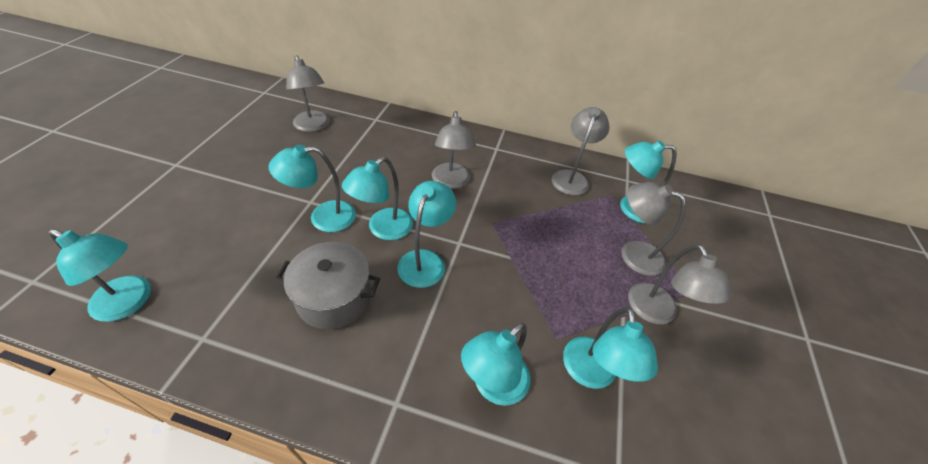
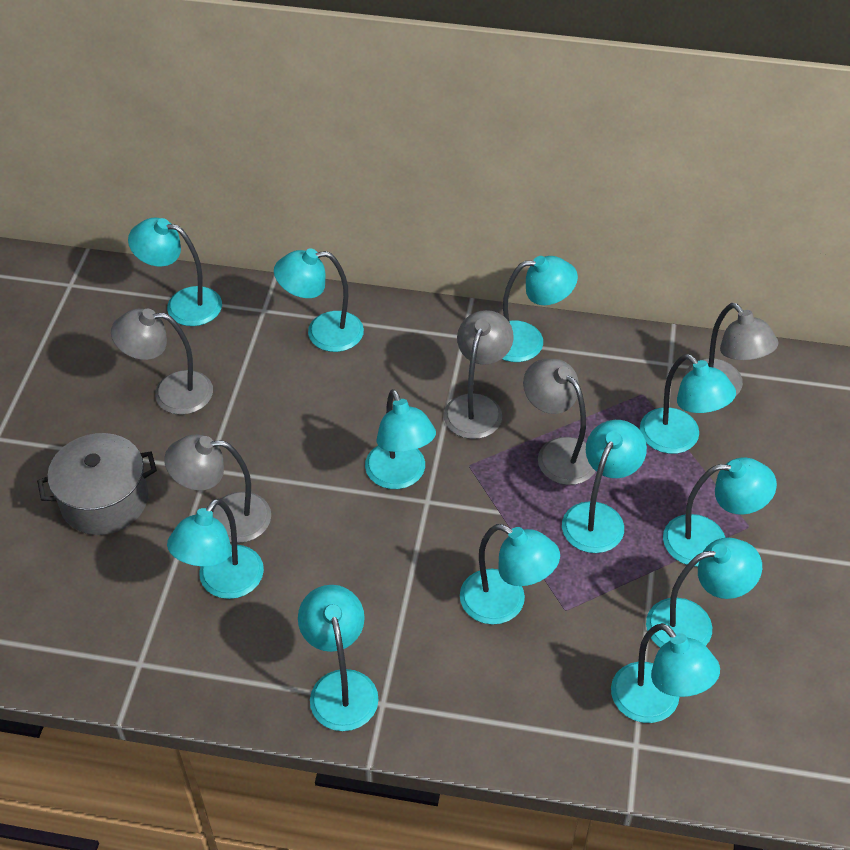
turquoise lamp: 7 -> 12

